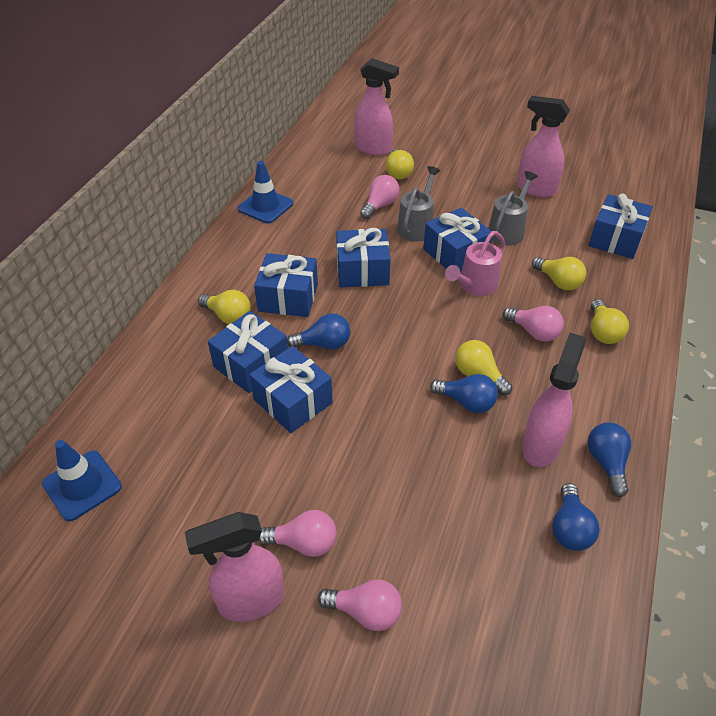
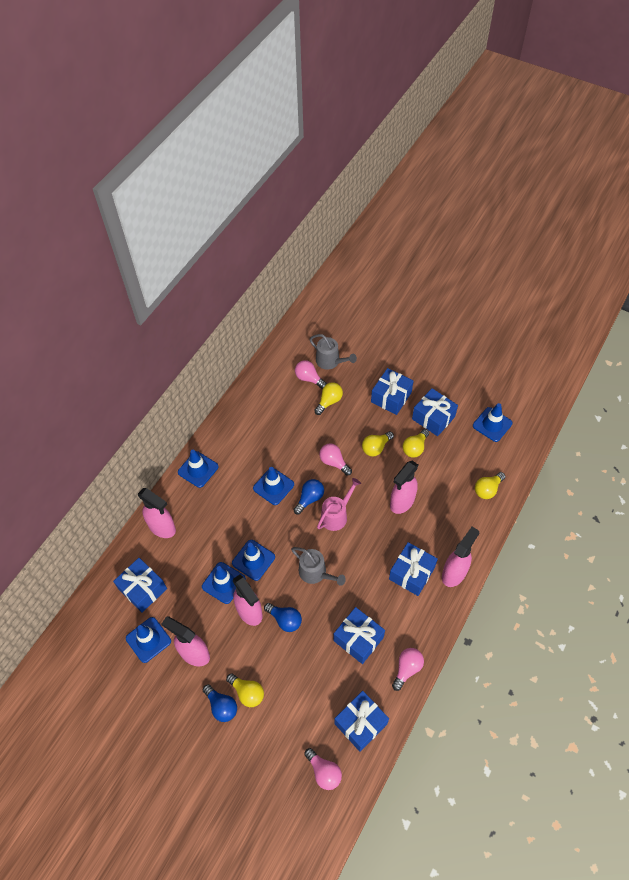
blue light bulb: 4 -> 3
blue traffic cone: 2 -> 6
pink spray bottle: 4 -> 5

